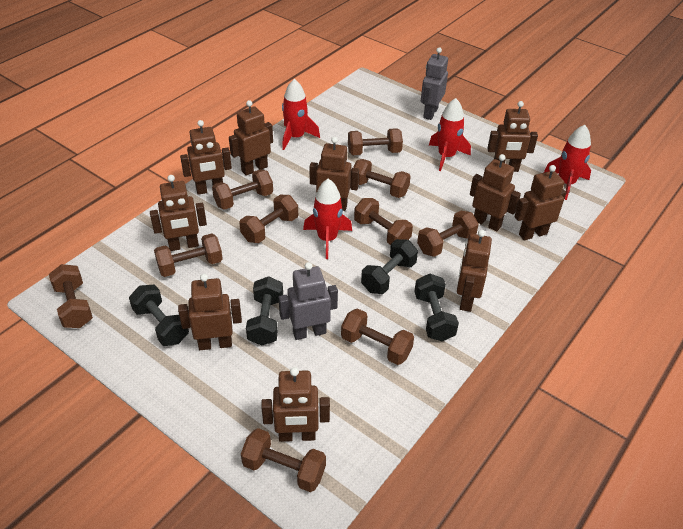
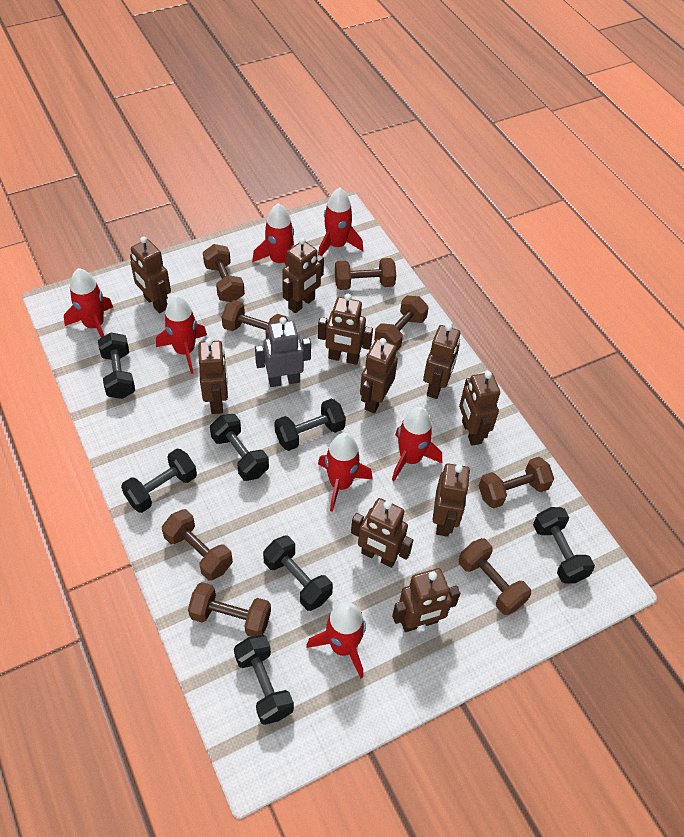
black dumbbell: 4 -> 7
brown dumbbell: 10 -> 8
grey robot: 2 -> 1
red rocket: 4 -> 7

